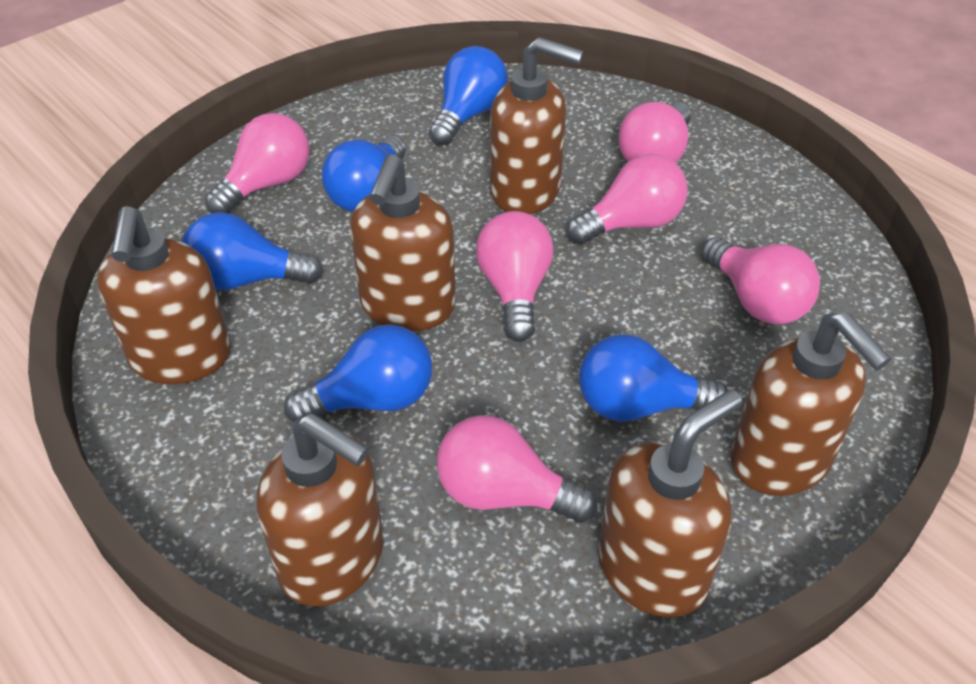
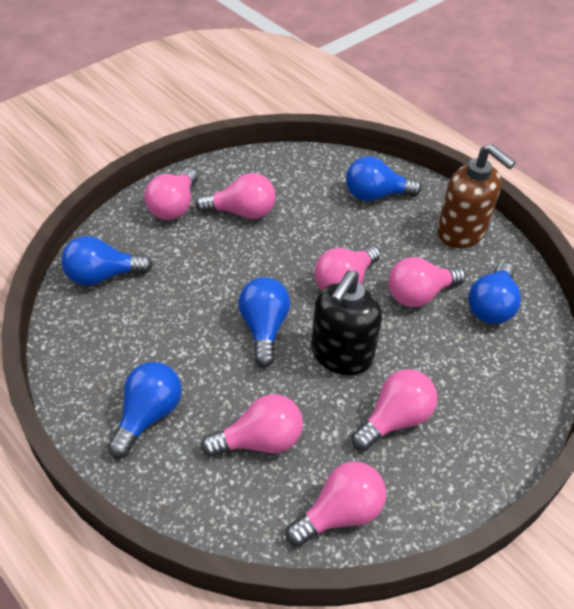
black soap dispenser: 0 -> 1
brown soap dispenser: 6 -> 1
pink light bulb: 6 -> 7

